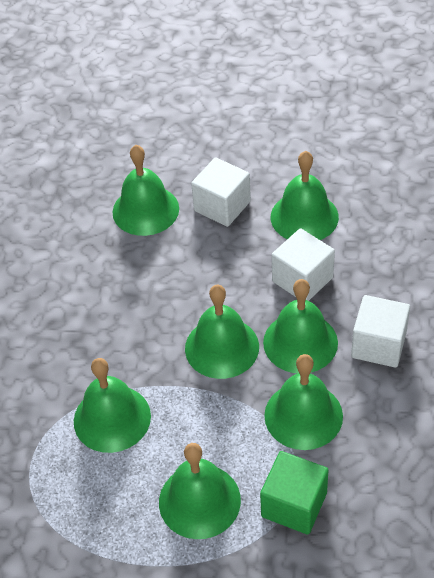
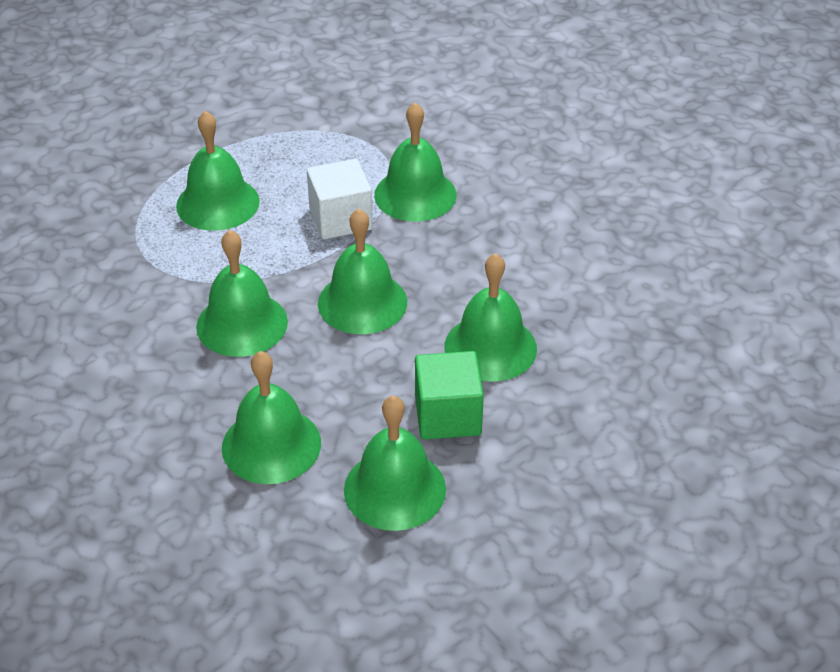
white cube: 3 -> 1

